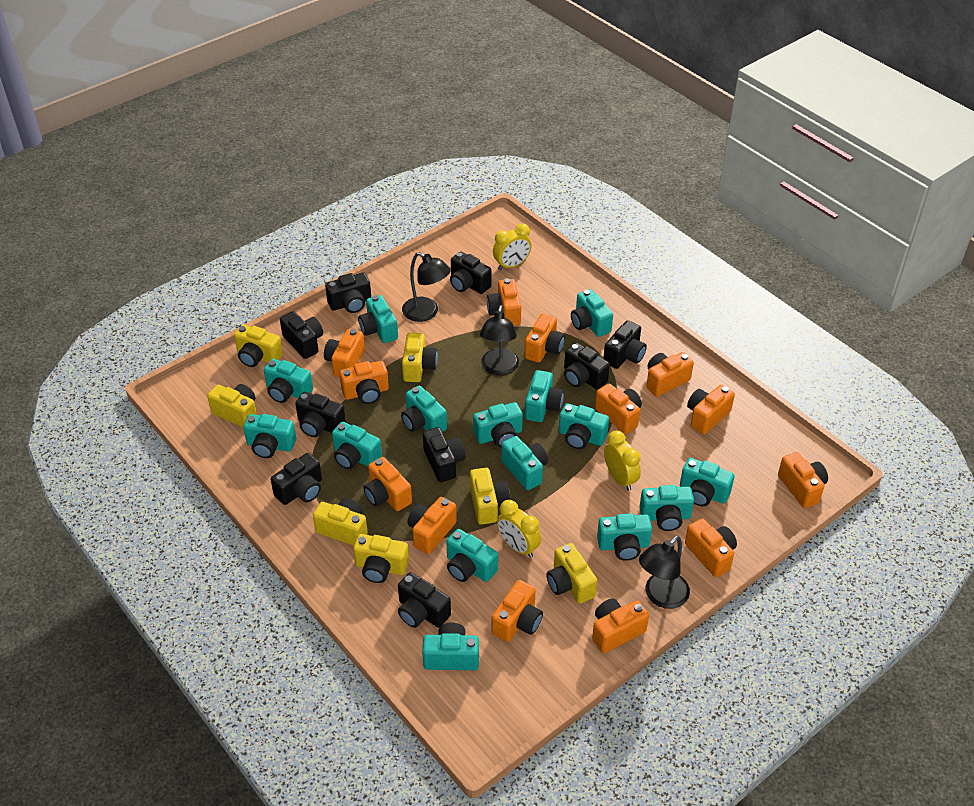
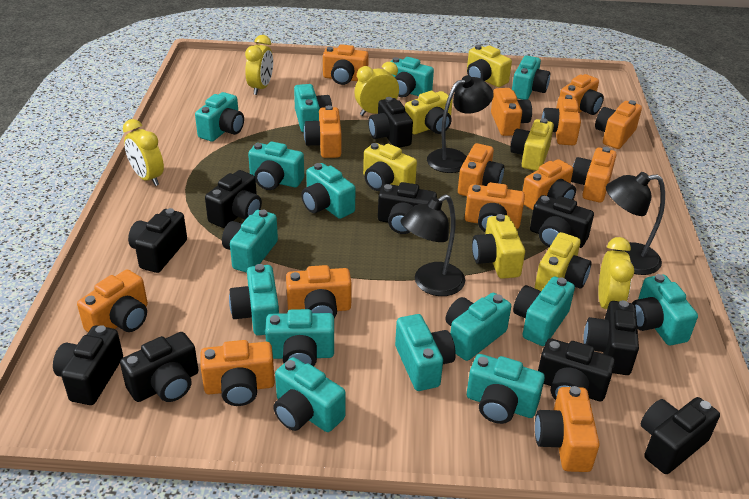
black camera: 9 -> 10
orange camera: 13 -> 14
yellow camera: 7 -> 6
yellow clock: 3 -> 4

